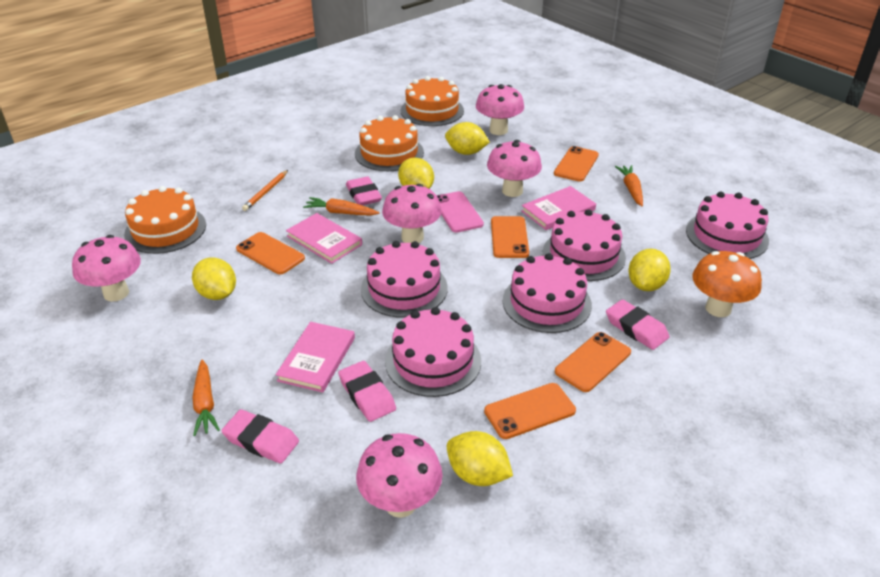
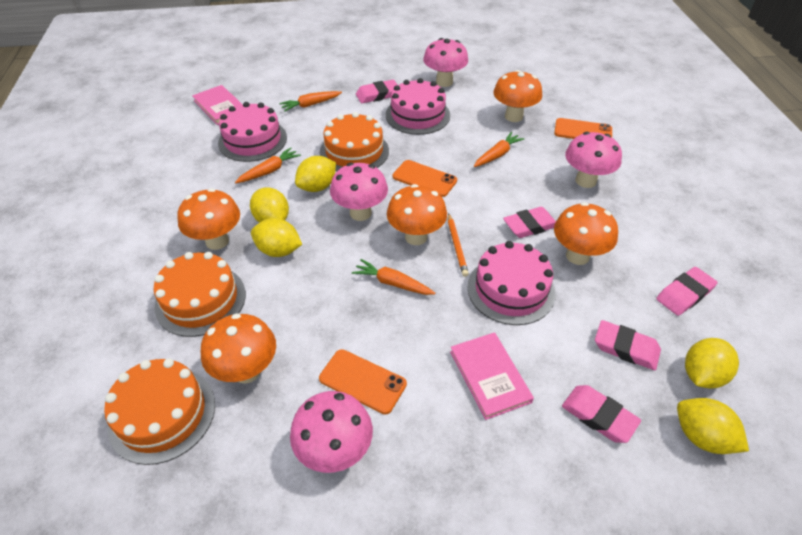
orange carrot: 3 -> 4
orange mushroom: 1 -> 5
orange phone: 5 -> 3
pink book: 3 -> 2
pink cake: 5 -> 3
pink eraser: 4 -> 5
pink mushroom: 5 -> 4
pink phone: 1 -> 0

